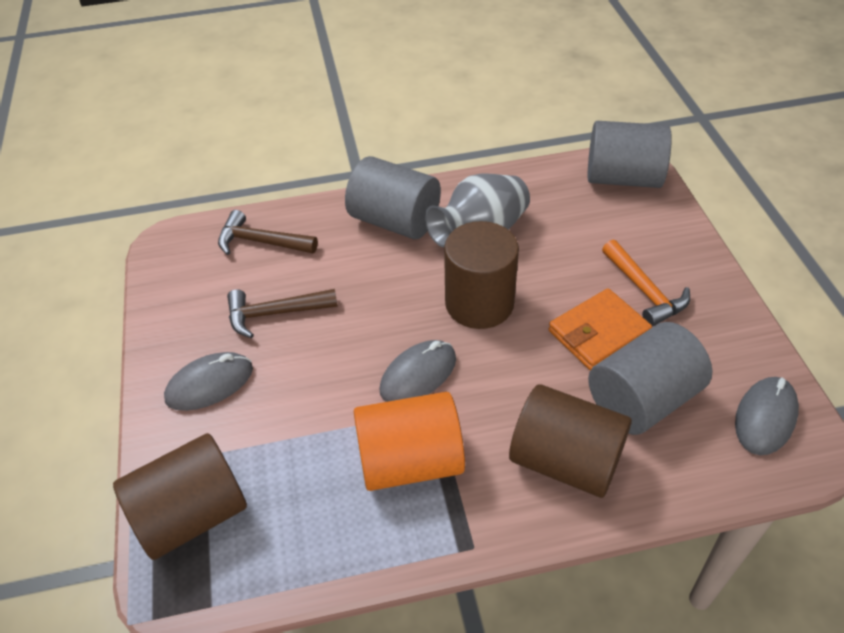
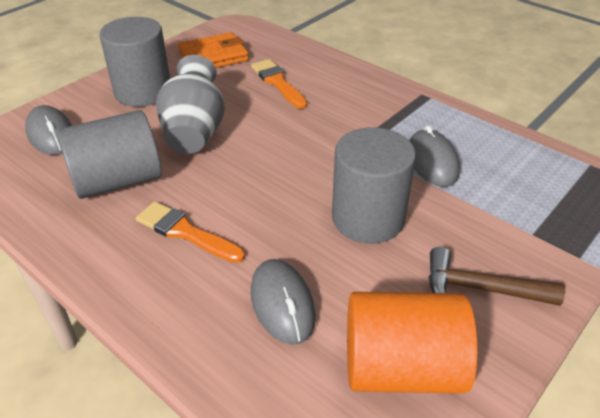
brown cylinder: 3 -> 0
brown hammer: 2 -> 1
orange brush: 0 -> 2
orange hammer: 1 -> 0

